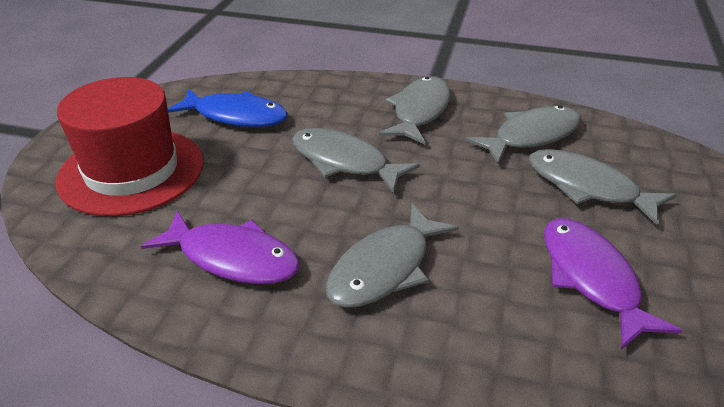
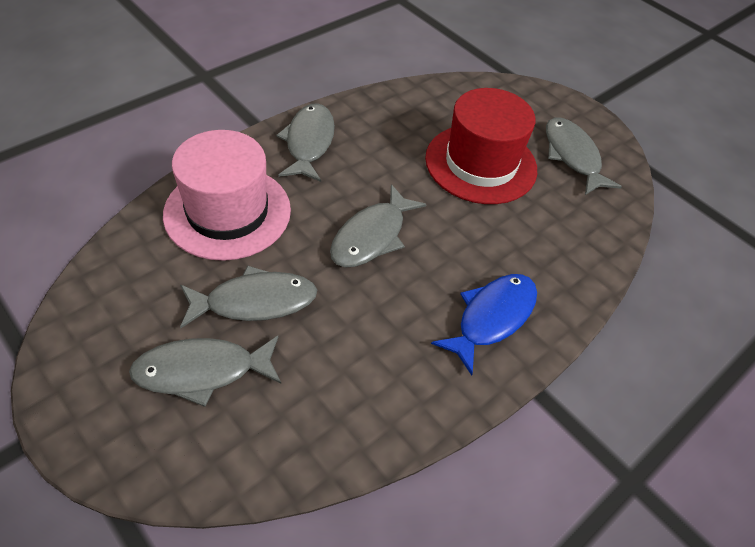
pink hat: 0 -> 1
purple fish: 2 -> 0

